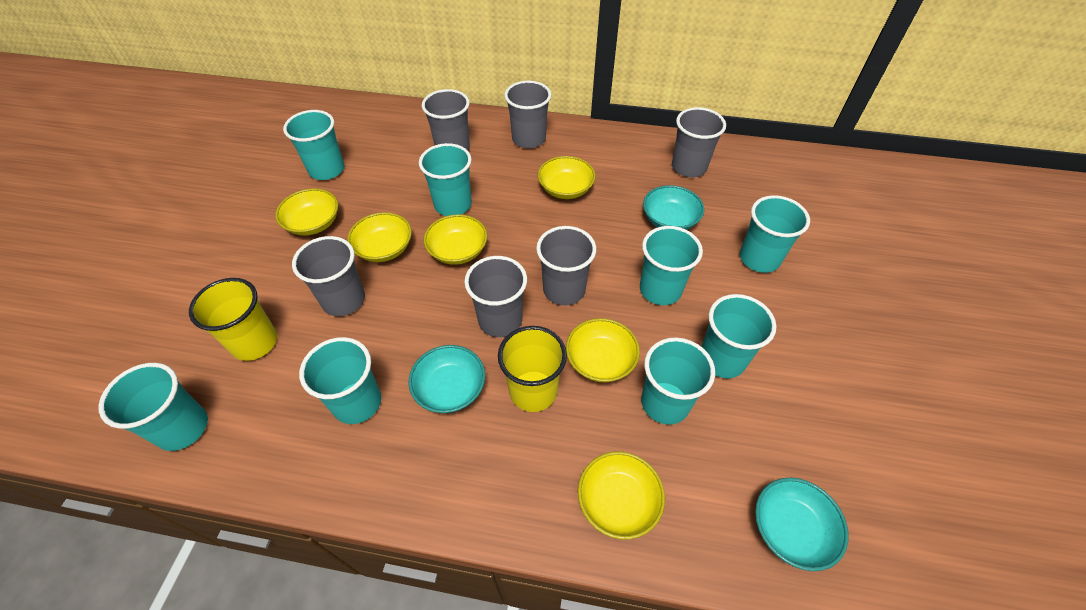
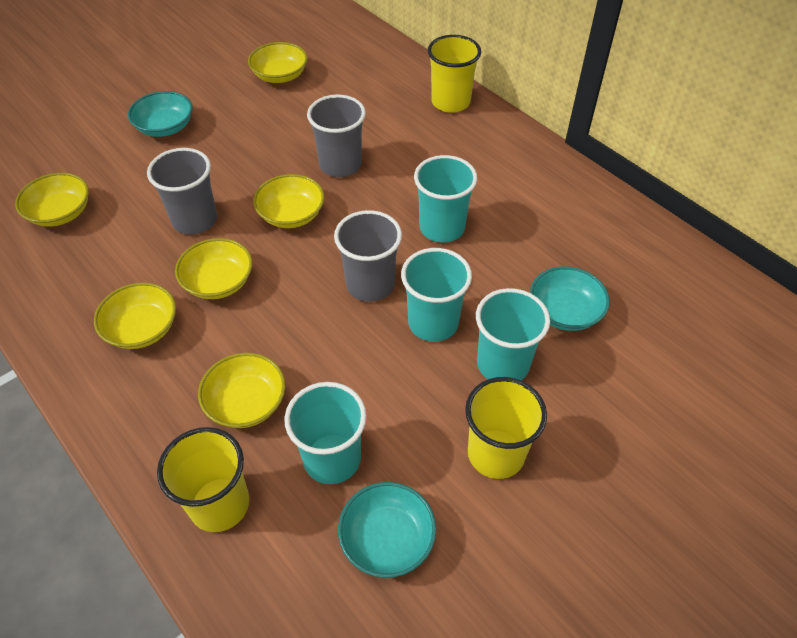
grey cup: 6 -> 3
turquoise cup: 8 -> 4
yellow cup: 2 -> 3

